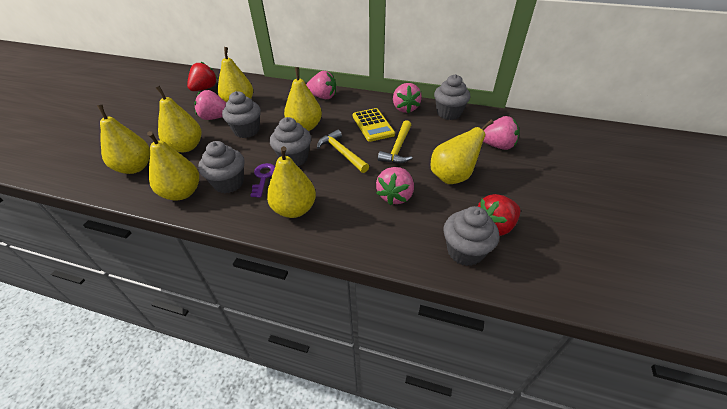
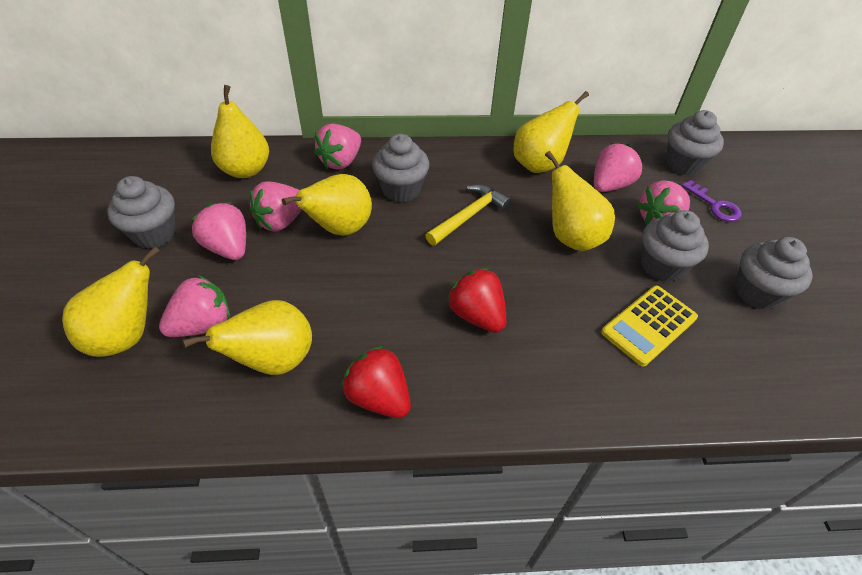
pink strawberry: 5 -> 6
yellow hammer: 2 -> 1
yellow pear: 7 -> 6

